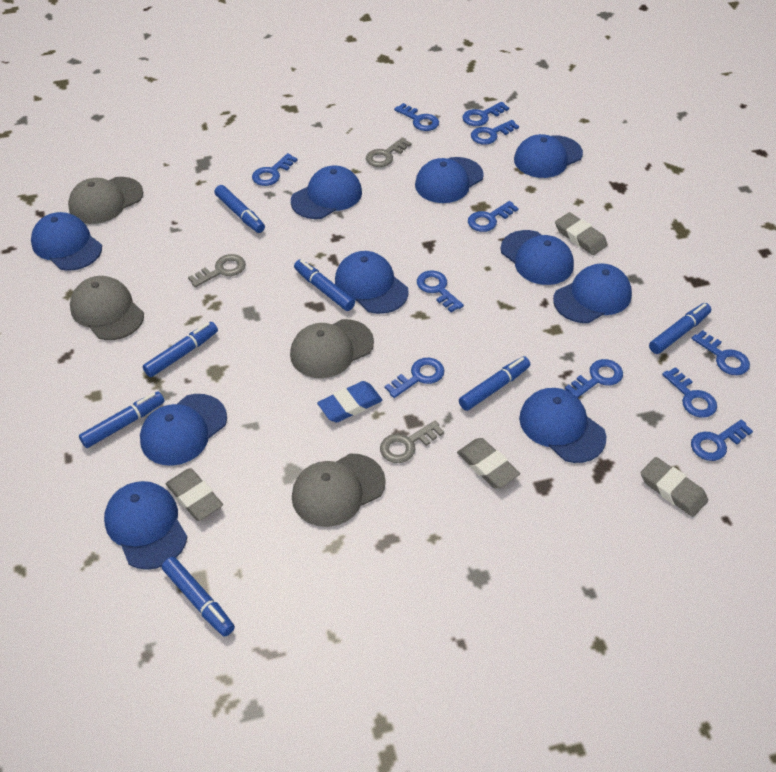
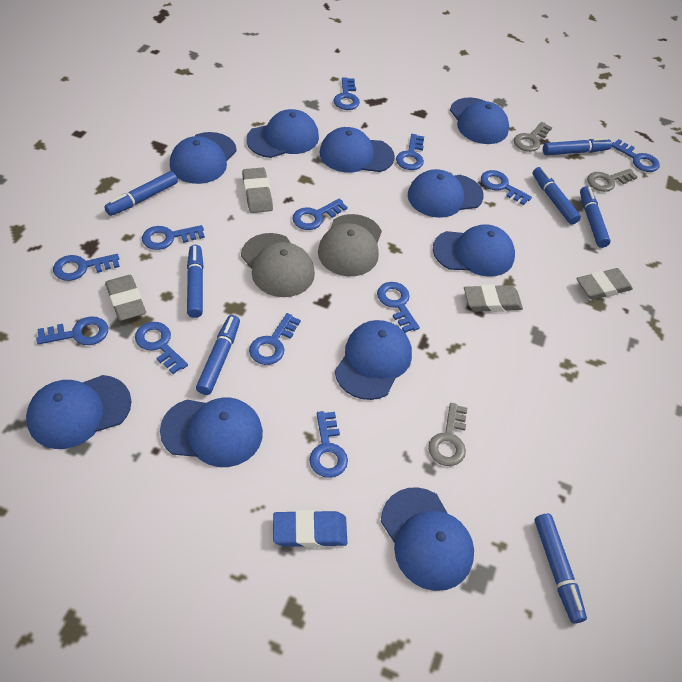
blue key: 11 -> 12
grey cap: 4 -> 2

